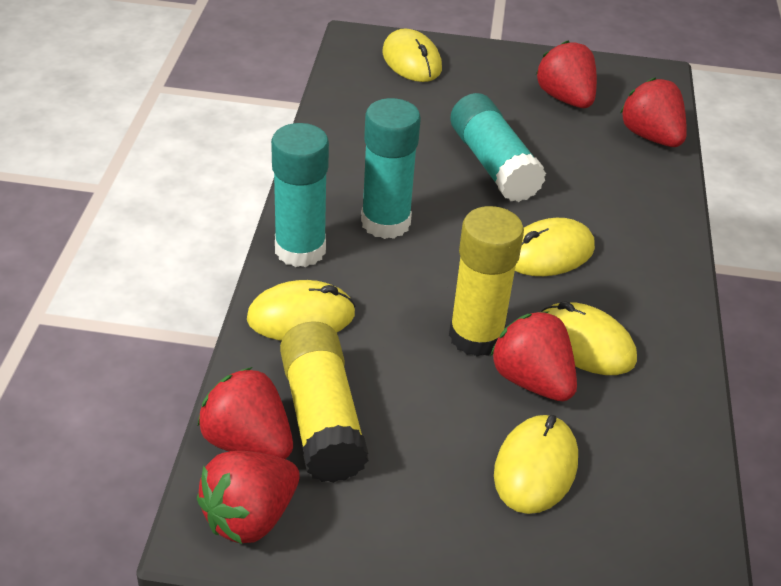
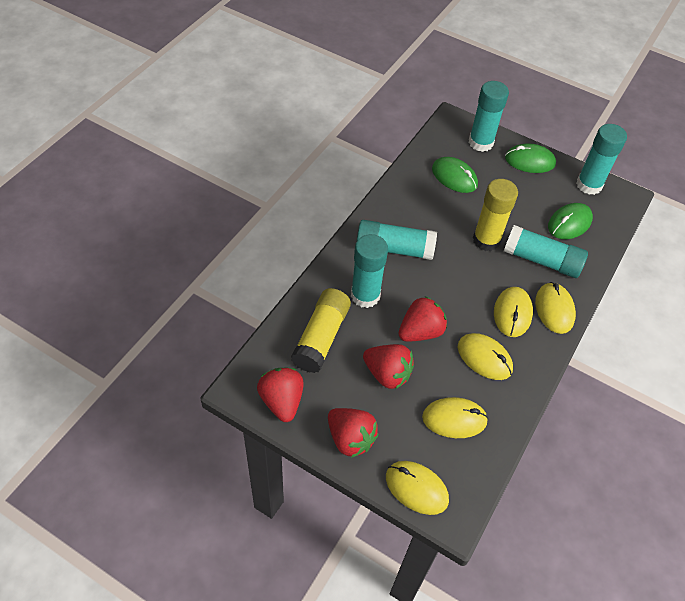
green mouse: 0 -> 3
red strawberry: 5 -> 4
turquoise glue stick: 3 -> 5

